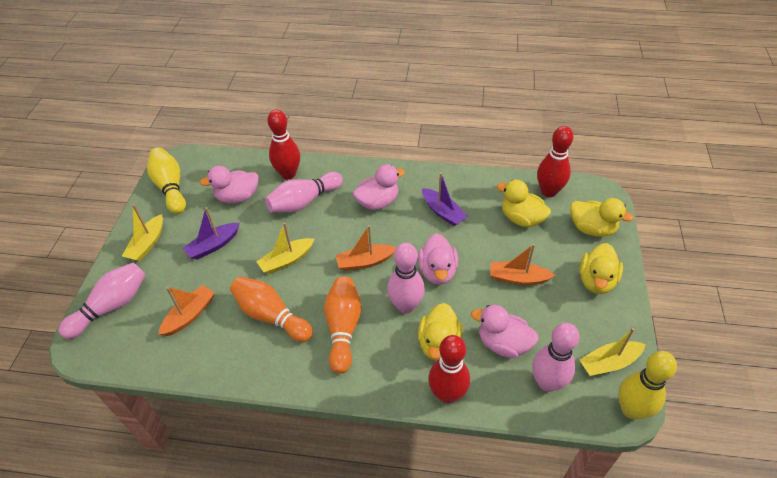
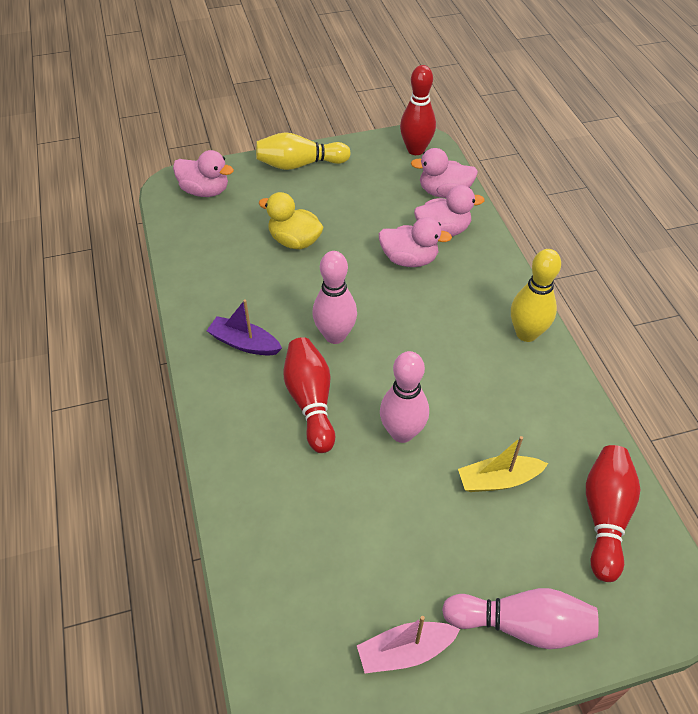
orange boat: 3 -> 0
orange bowling pin: 2 -> 0
pink boat: 0 -> 1
pink bowling pin: 4 -> 3
purple boat: 2 -> 1
yellow boat: 3 -> 1
yellow duck: 4 -> 1

